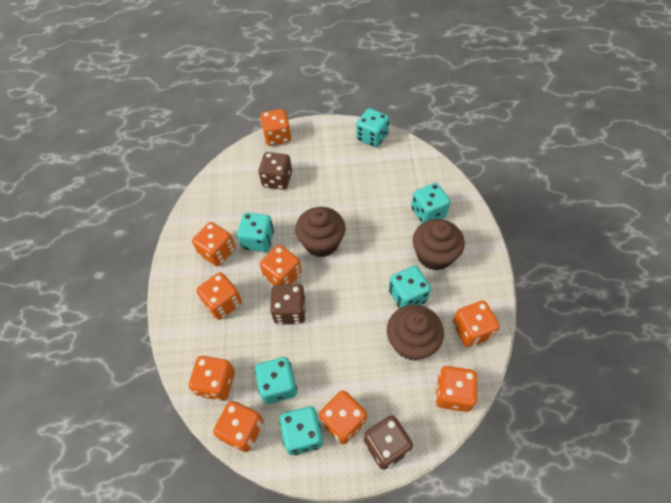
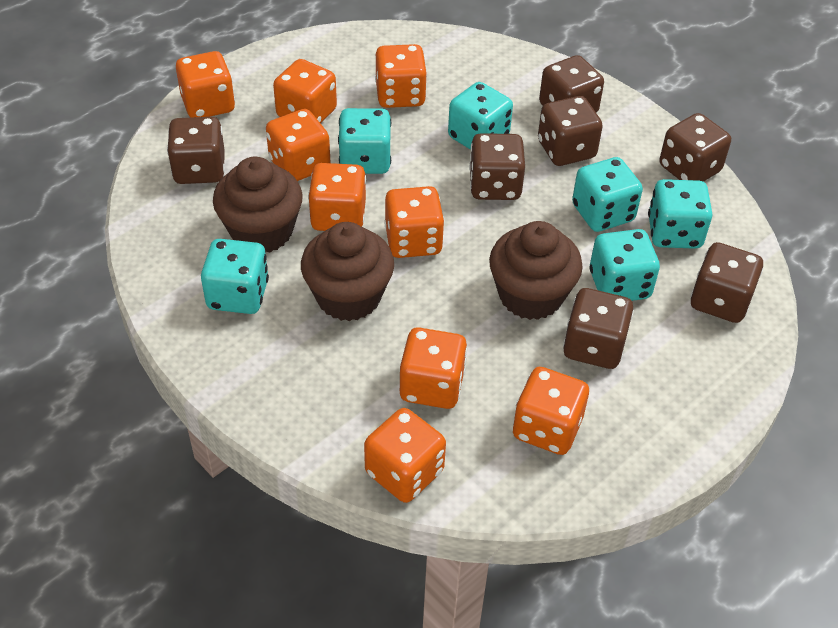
brown dice: 3 -> 7

